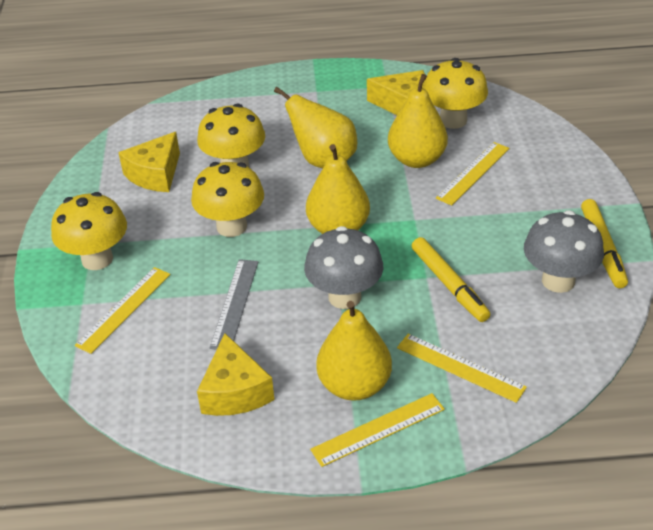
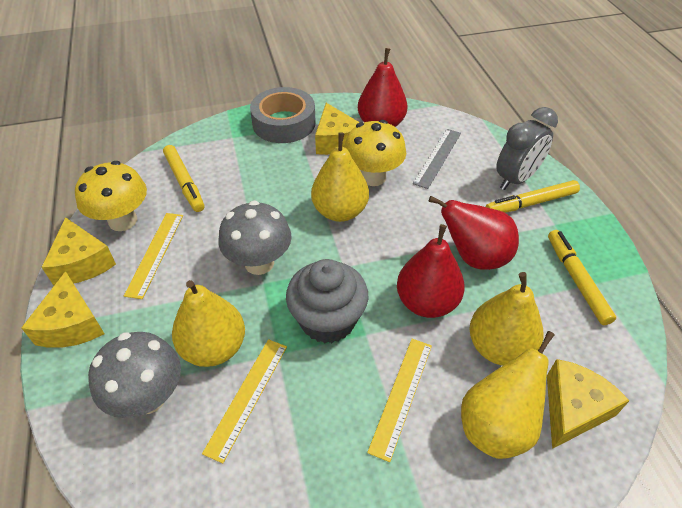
grey clock: 0 -> 1
grey cupcake: 0 -> 1
grey tape: 0 -> 1
red pear: 0 -> 3
yellow cheese: 3 -> 4
yellow marker: 2 -> 3
yellow mushroom: 4 -> 2
yellow ruler: 4 -> 3

